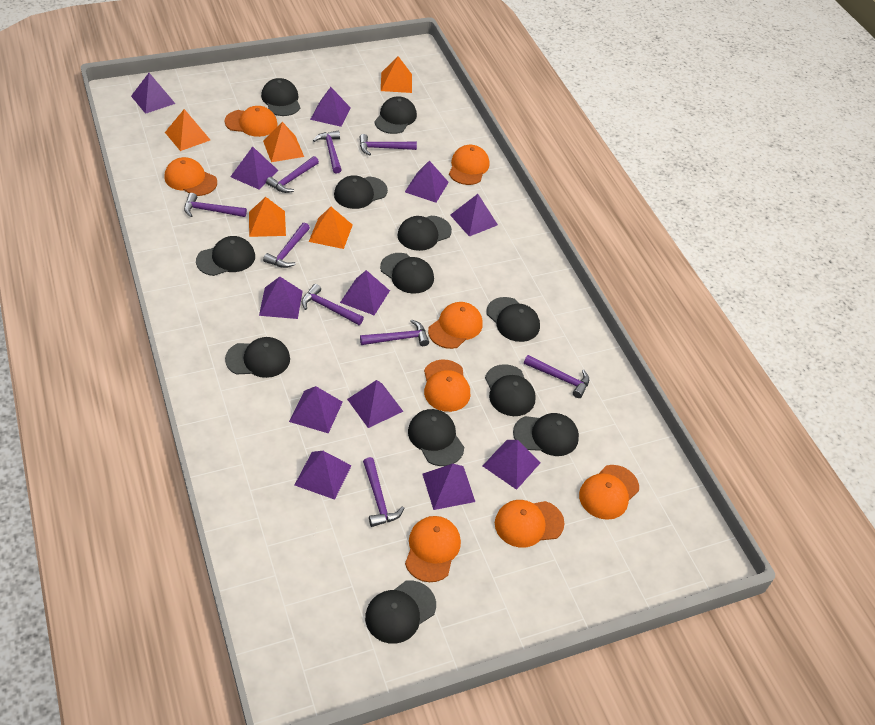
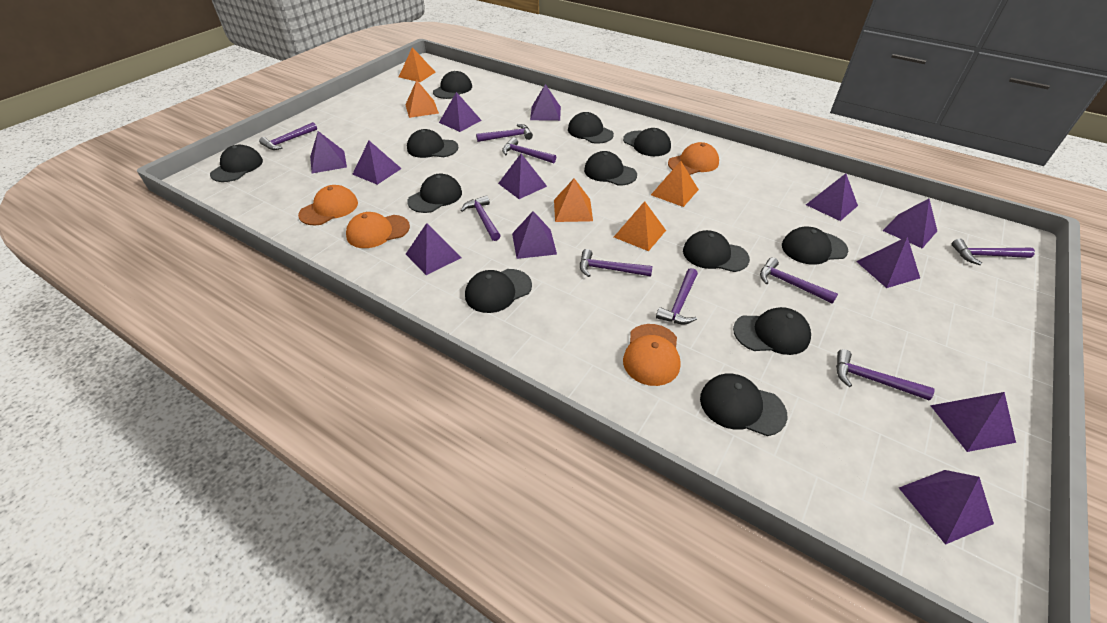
orange cap: 8 -> 4

